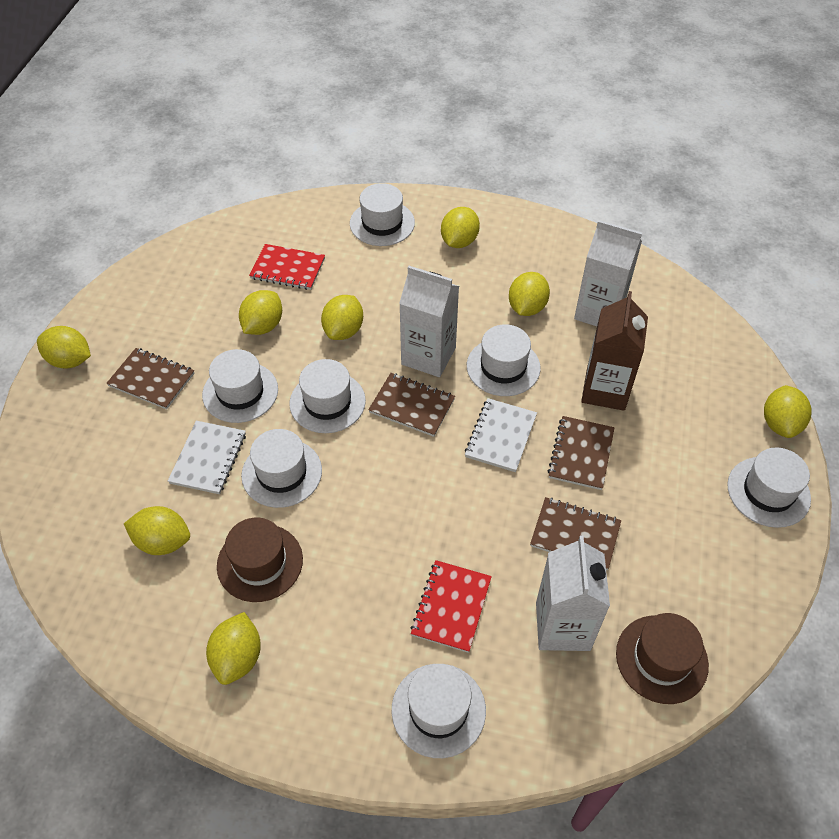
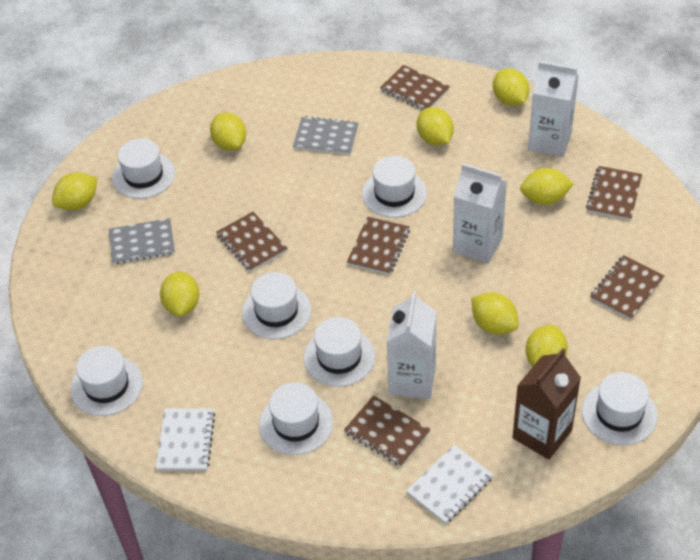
brown hat: 2 -> 0
brown notebook: 4 -> 6
grey notebook: 0 -> 2
red notebook: 2 -> 0

